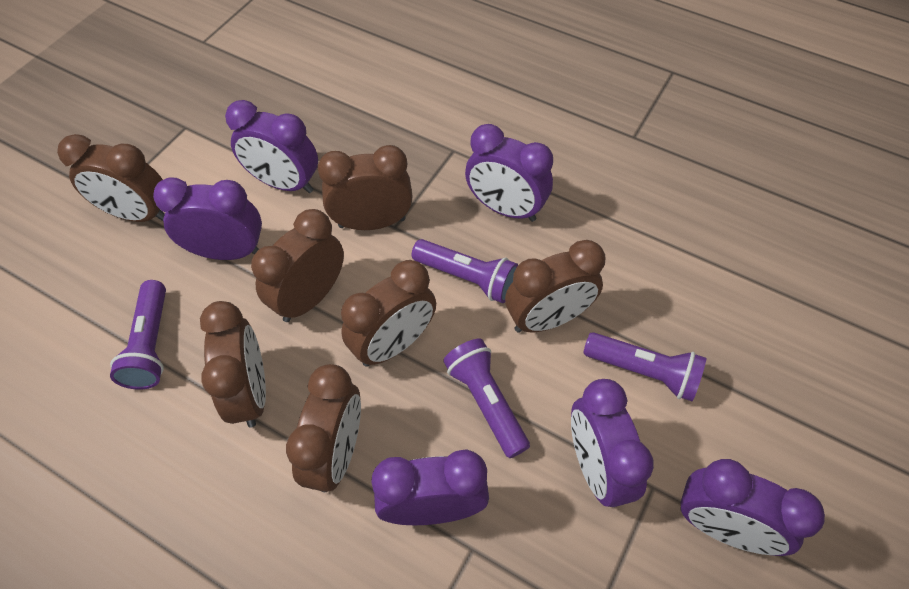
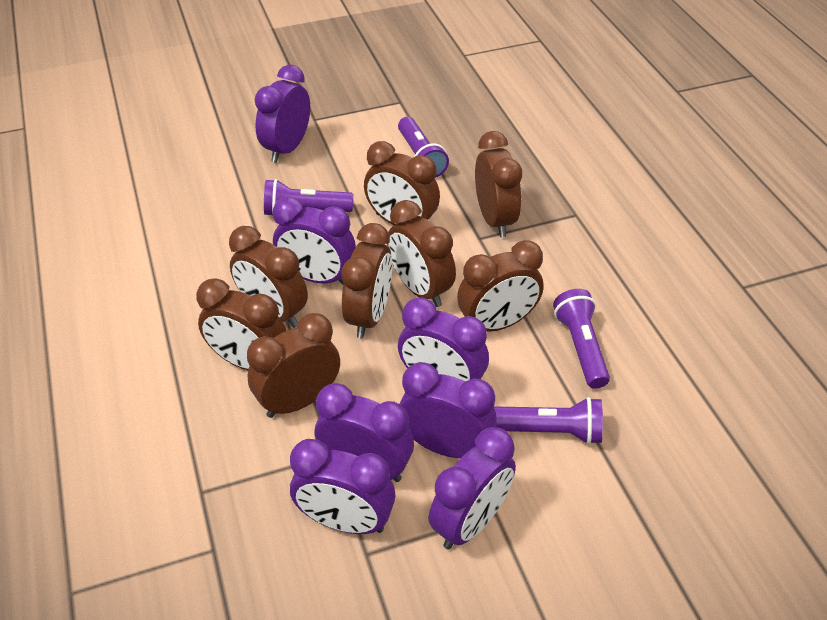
brown clock: 7 -> 8
purple clock: 6 -> 7

